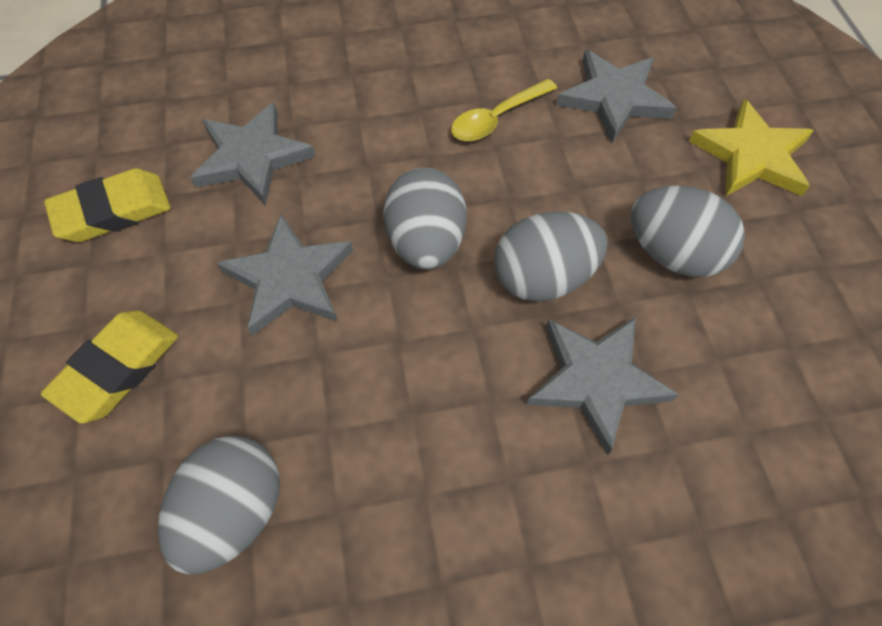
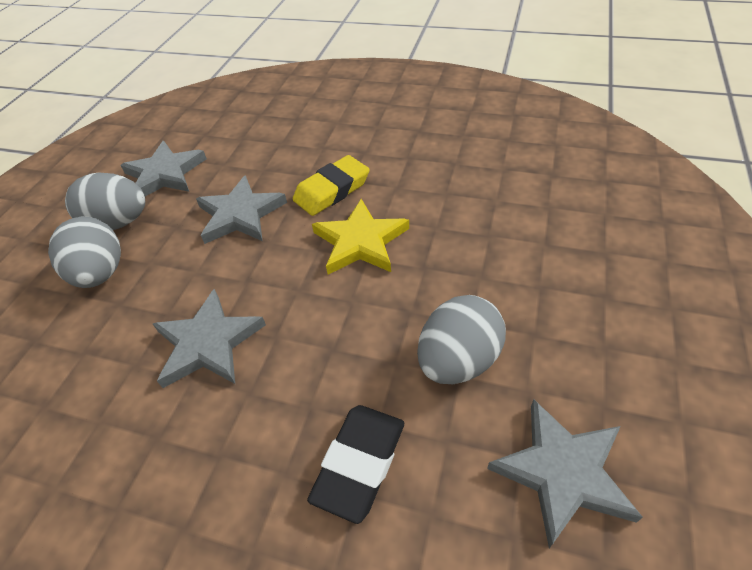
black eraser: 0 -> 1
grey egg: 4 -> 3
yellow eraser: 2 -> 1
yellow spoon: 1 -> 0

